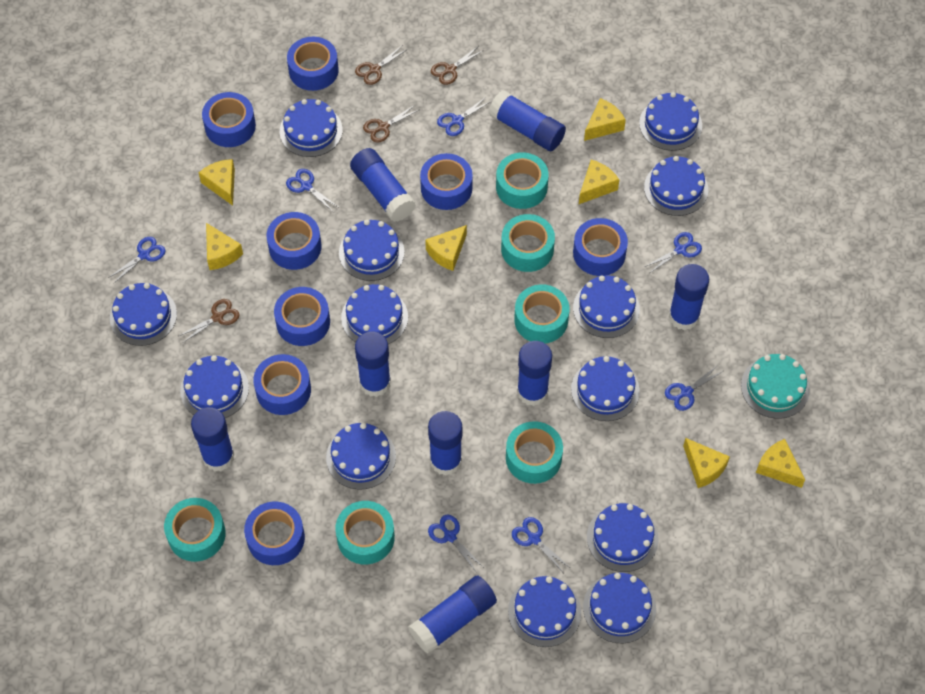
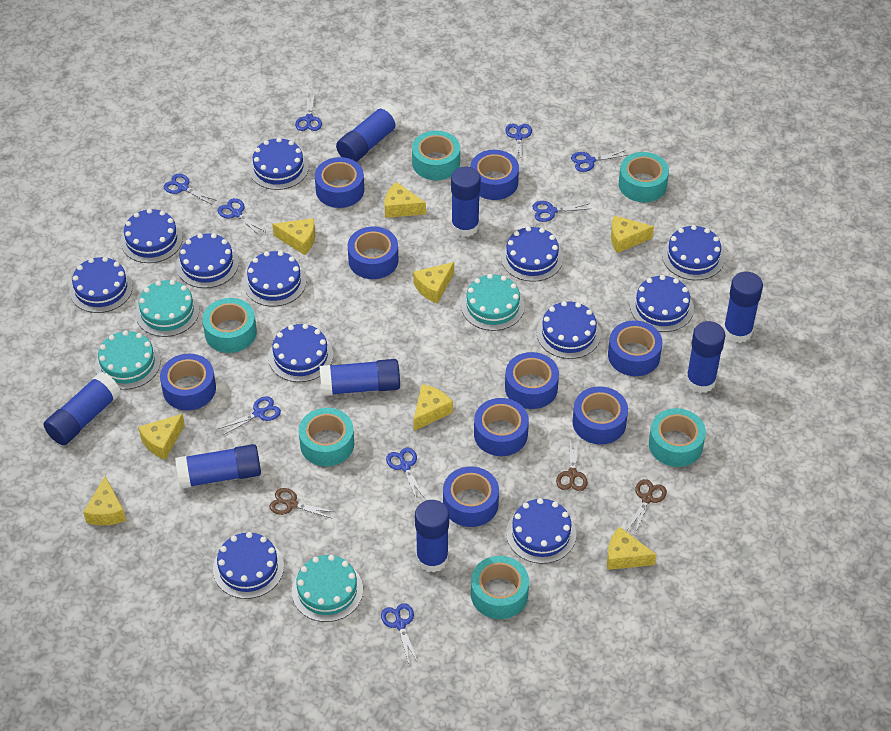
blue cake: 13 -> 12
blue scissors: 7 -> 9
blue tape: 8 -> 9
brown scissors: 4 -> 3
turquoise cake: 1 -> 4
yellow cheese: 7 -> 8

